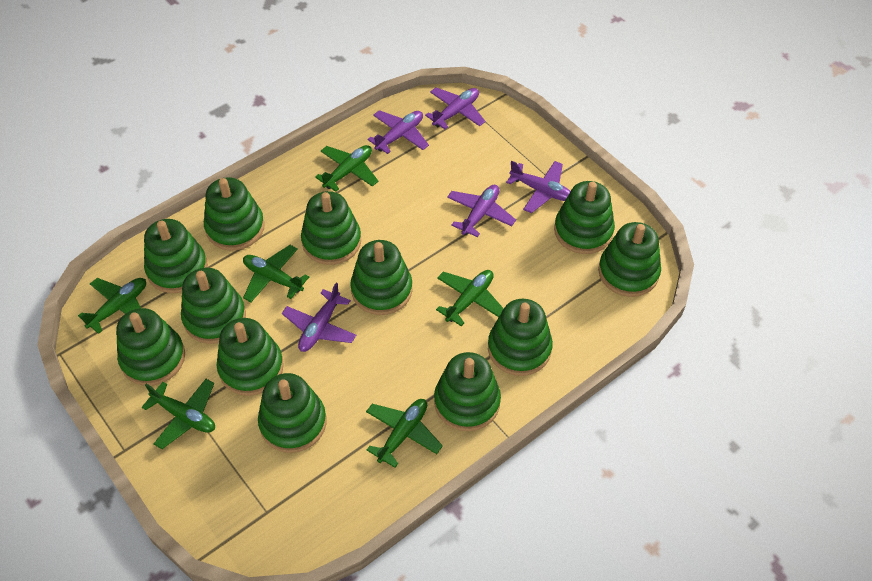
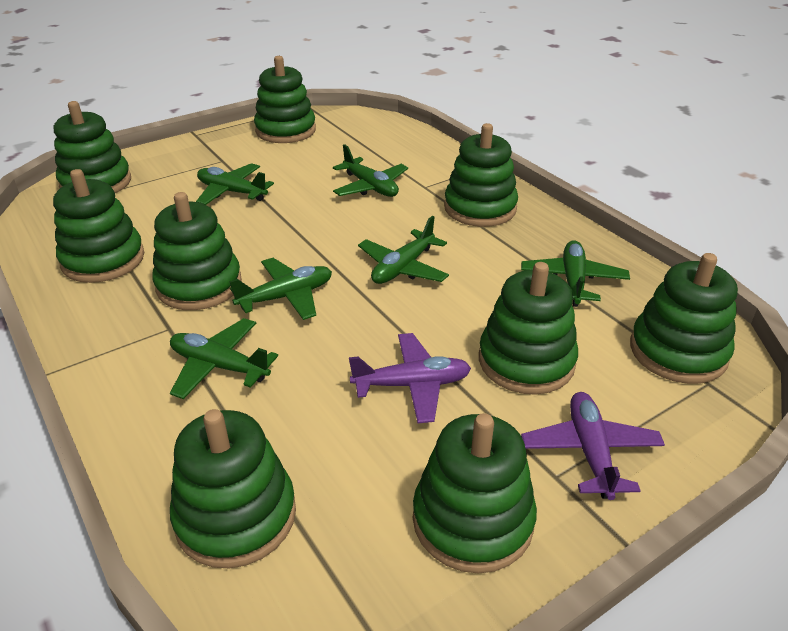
green stacking toy: 12 -> 9
purple plane: 5 -> 2

